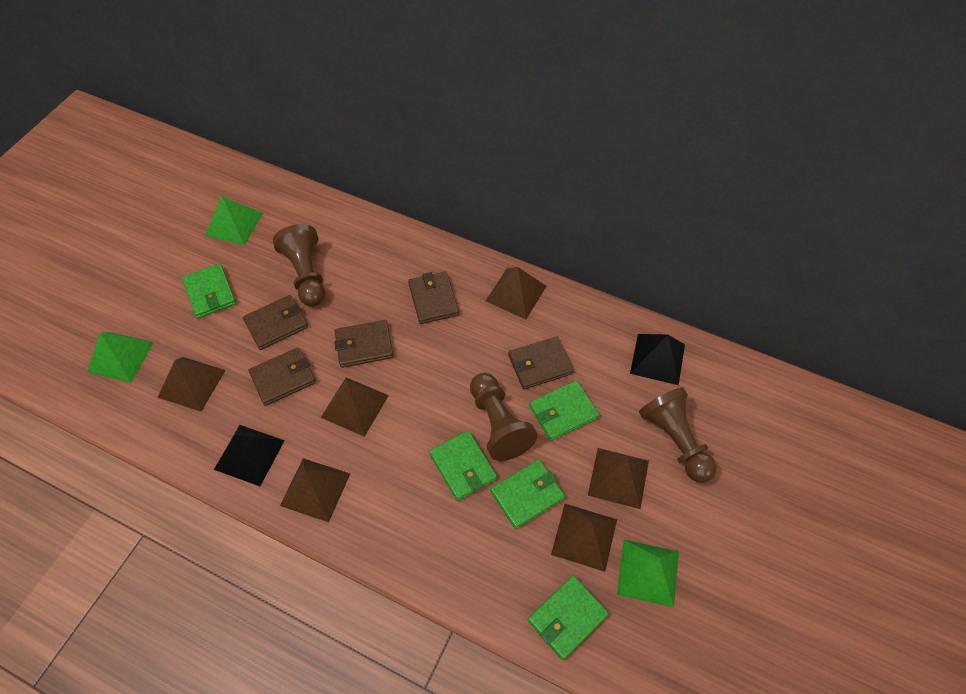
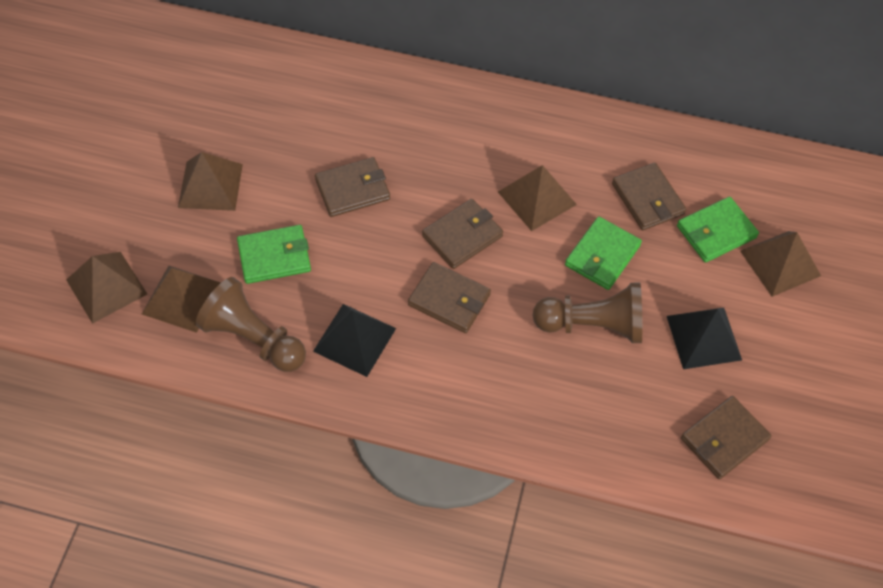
brown pawn: 3 -> 2
brown pyramid: 6 -> 5
green pyramid: 3 -> 0
green wallet: 5 -> 3

